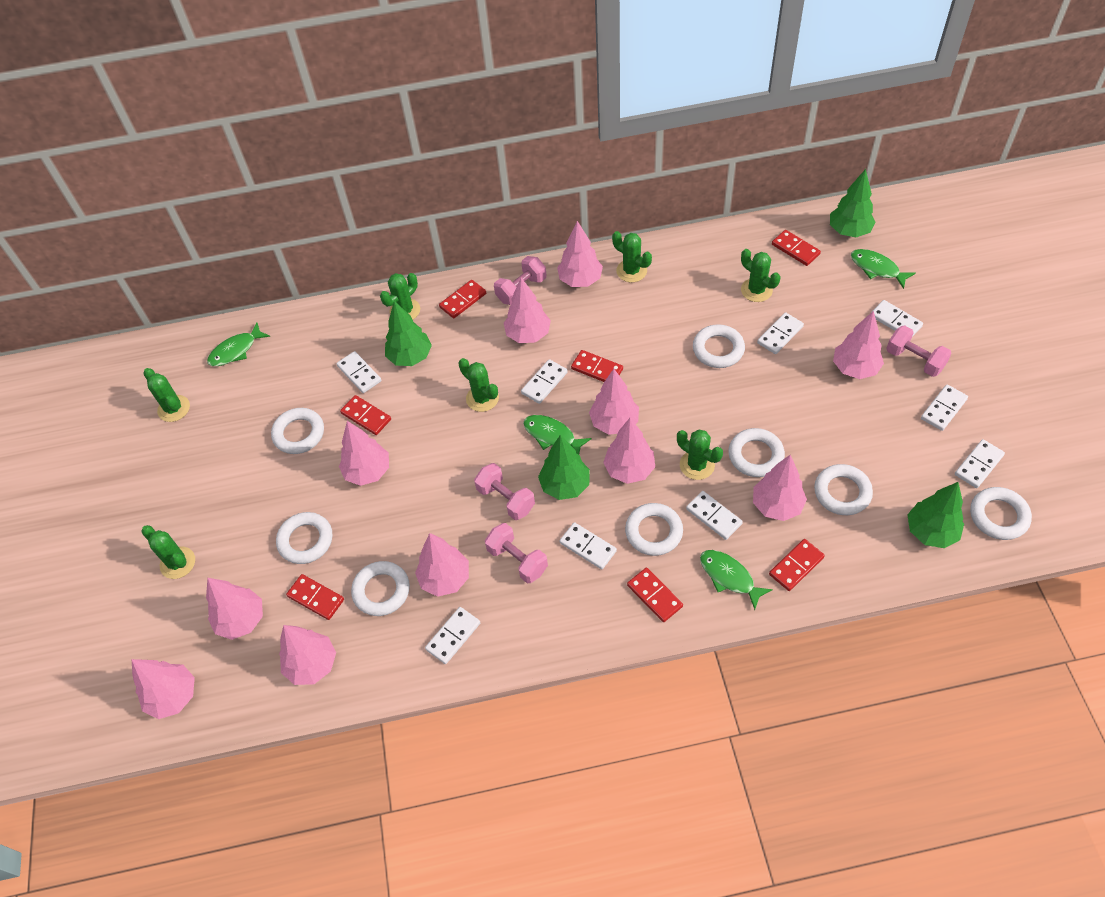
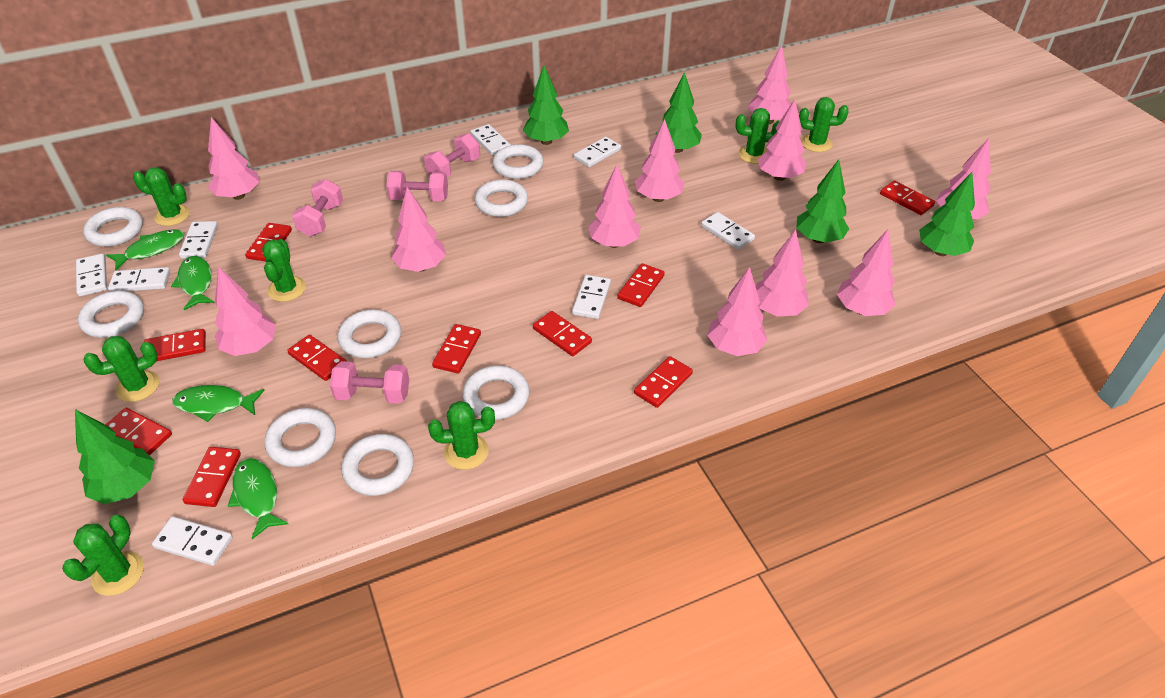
green tree: 4 -> 5
red domino: 7 -> 10
white domino: 9 -> 8

